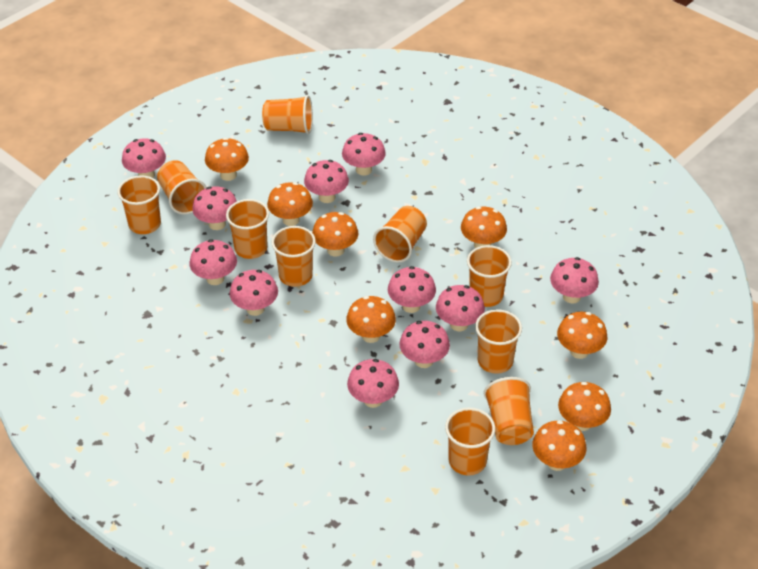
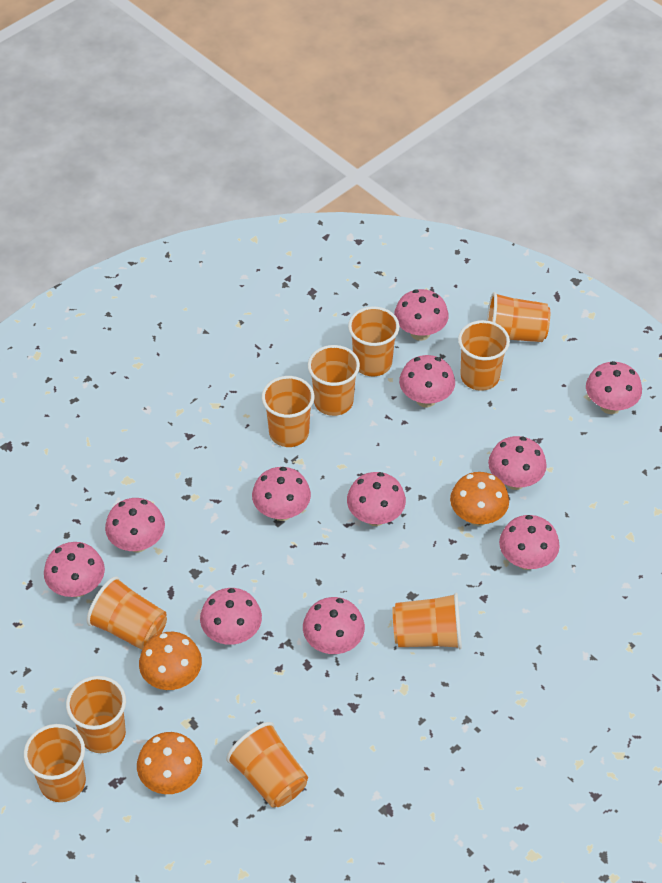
orange mushroom: 8 -> 3

